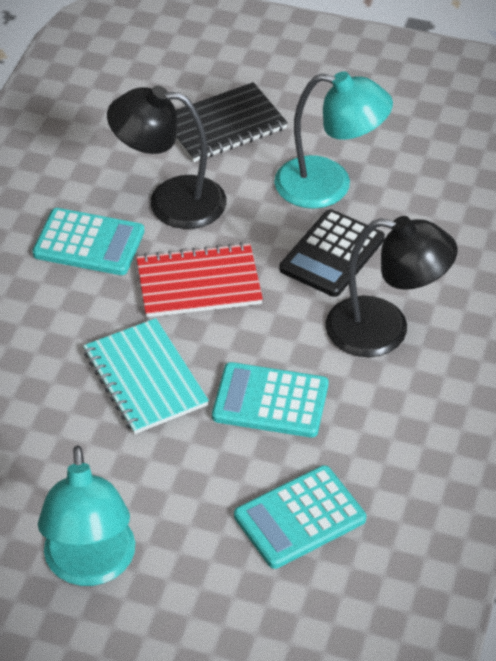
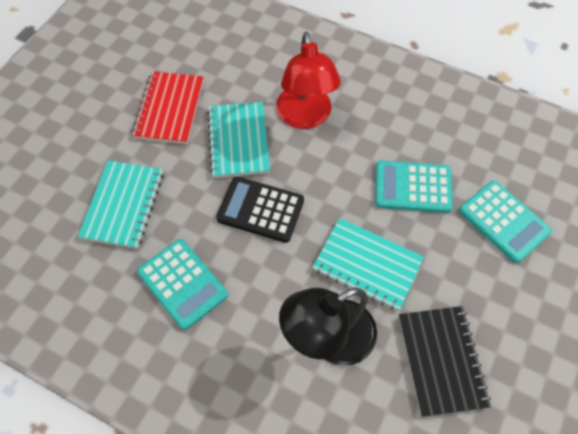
black lamp: 2 -> 1
red lamp: 0 -> 1
turquoise lamp: 2 -> 0
turquoise notebook: 1 -> 3

